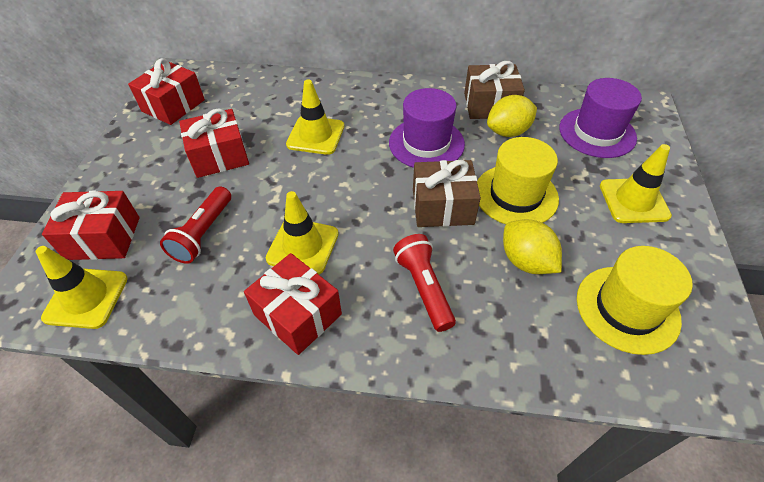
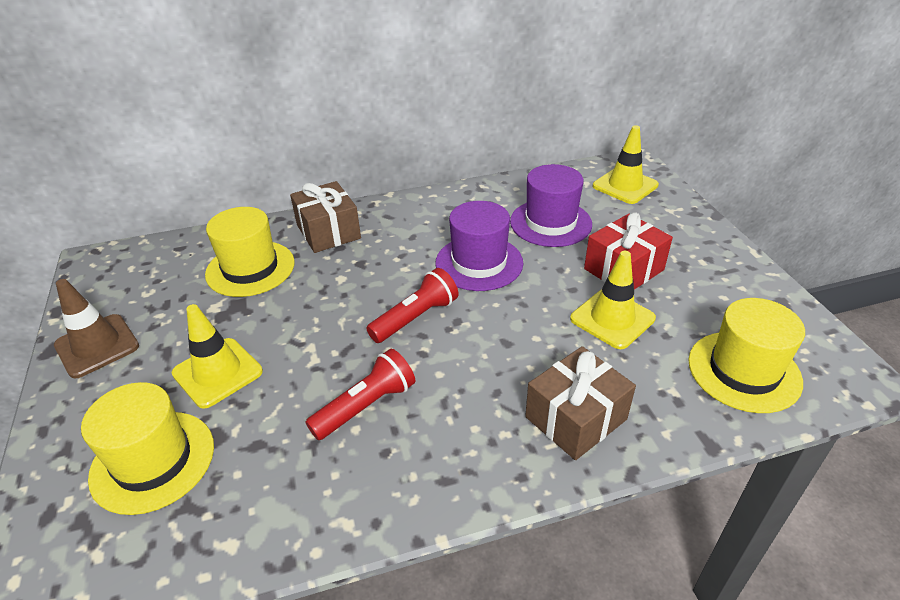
brown traffic cone: 0 -> 1
red gift: 4 -> 1
yellow hat: 2 -> 3
yellow lemon: 2 -> 0
yellow traffic cone: 4 -> 3

